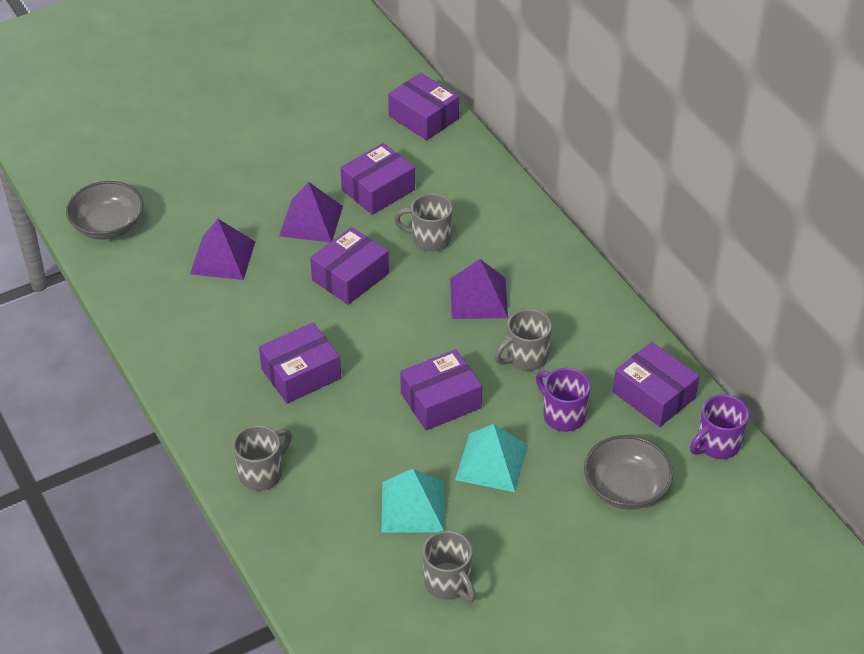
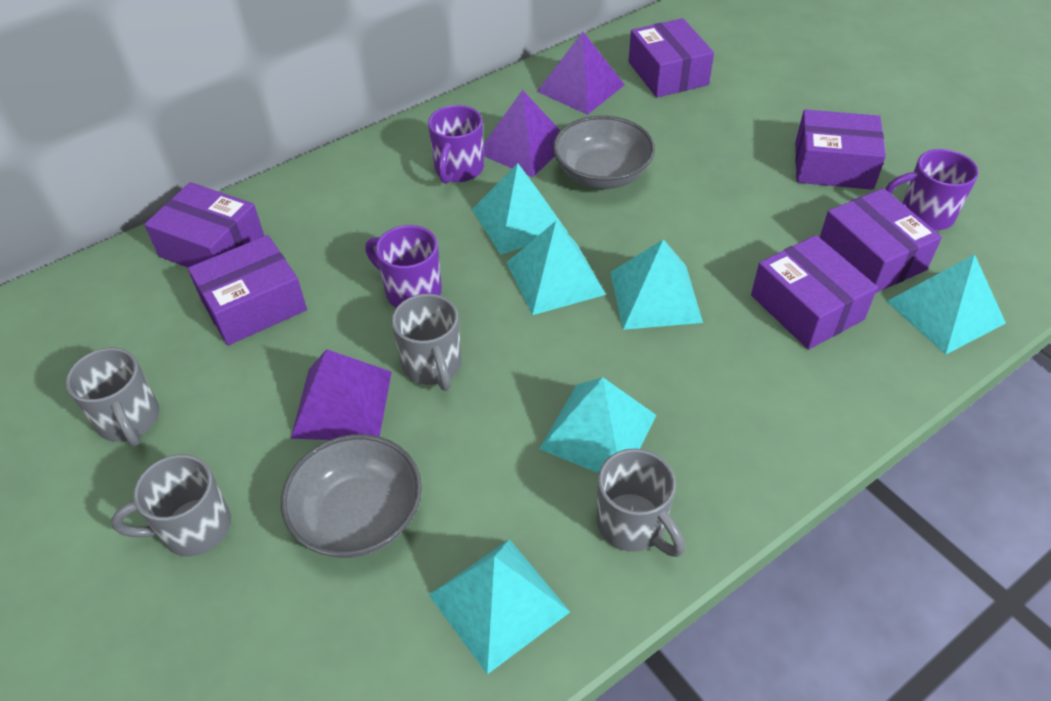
purple mug: 2 -> 3
turquoise pyramid: 2 -> 6

